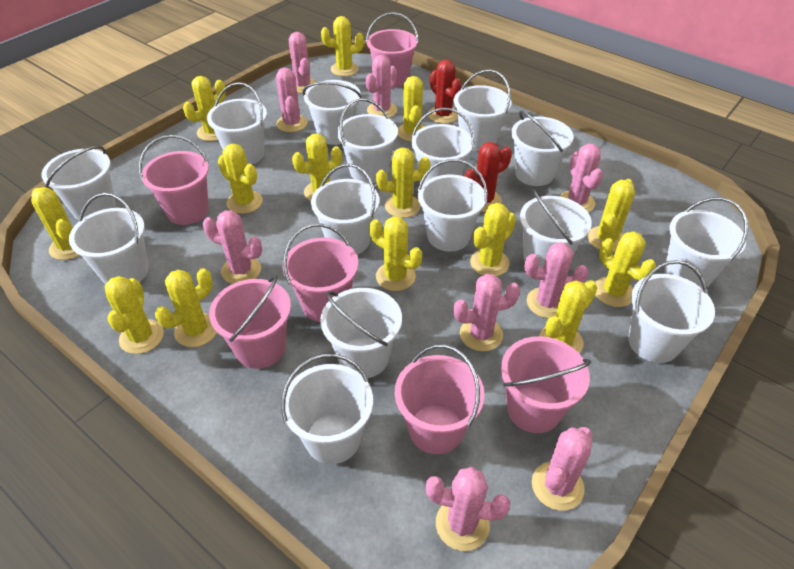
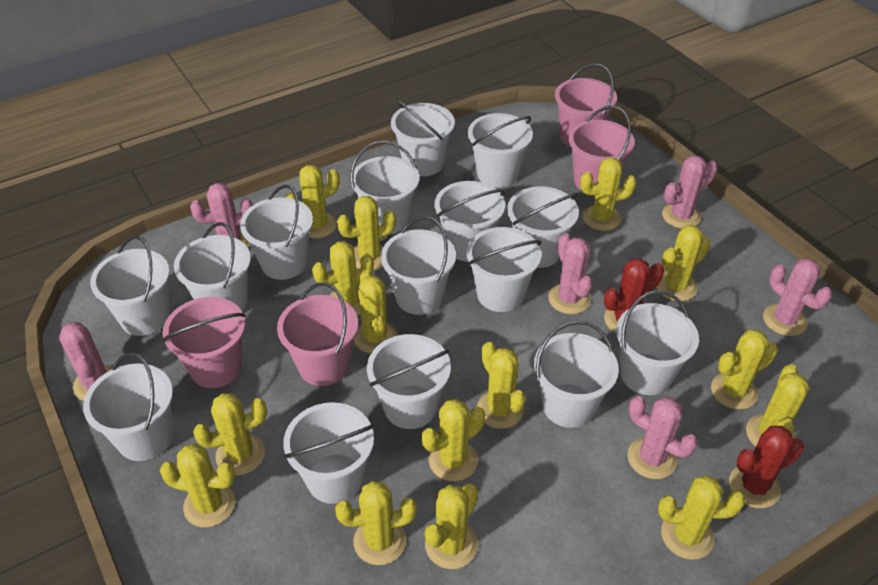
pink bucket: 6 -> 4
pink cactus: 9 -> 6
yellow cactus: 14 -> 15

